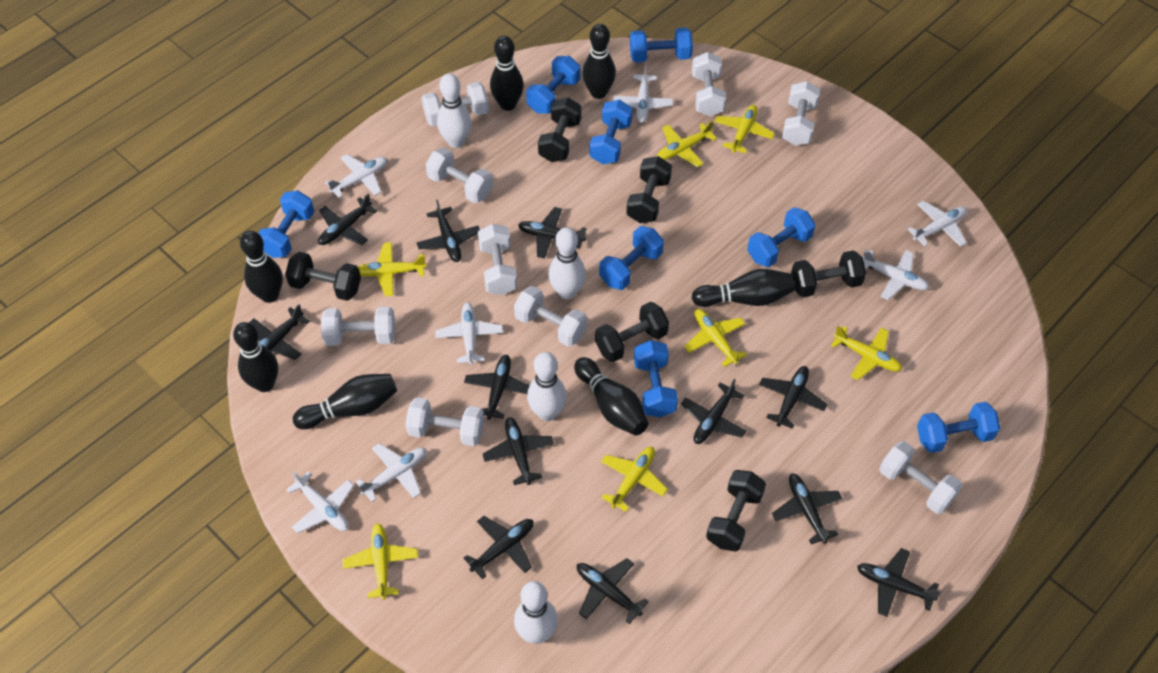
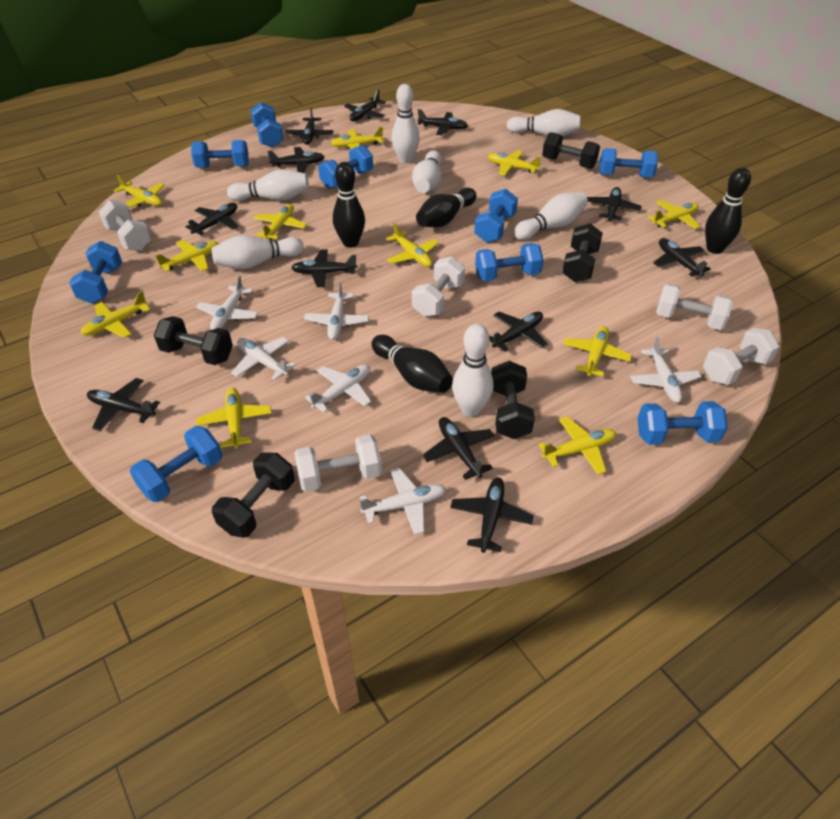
black bowling pin: 7 -> 4
black dumbbell: 6 -> 5
blue dumbbell: 8 -> 9
white bowling pin: 4 -> 7
white dumbbell: 9 -> 5
white plane: 7 -> 6
yellow plane: 7 -> 11

